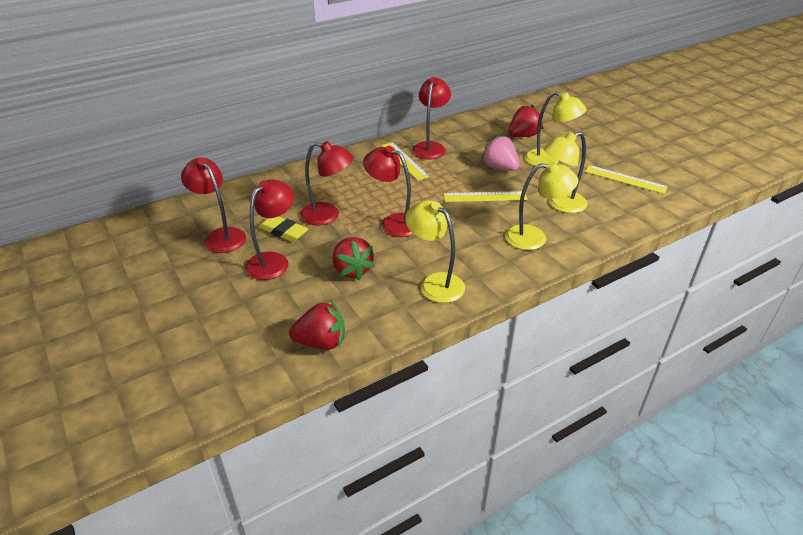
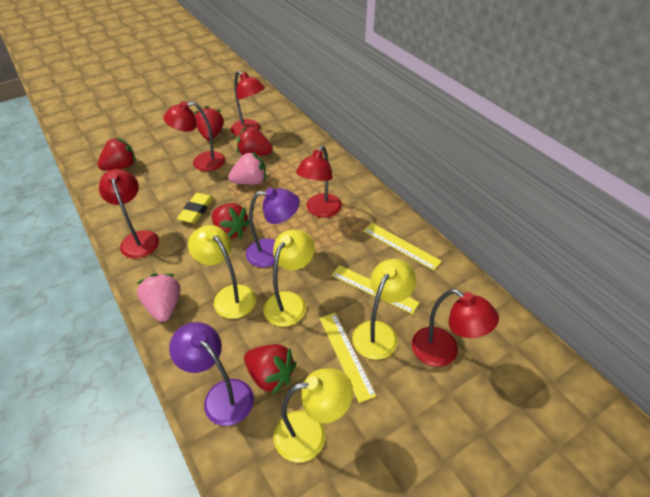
pink strawberry: 1 -> 2
purple lamp: 0 -> 2
red strawberry: 3 -> 5

